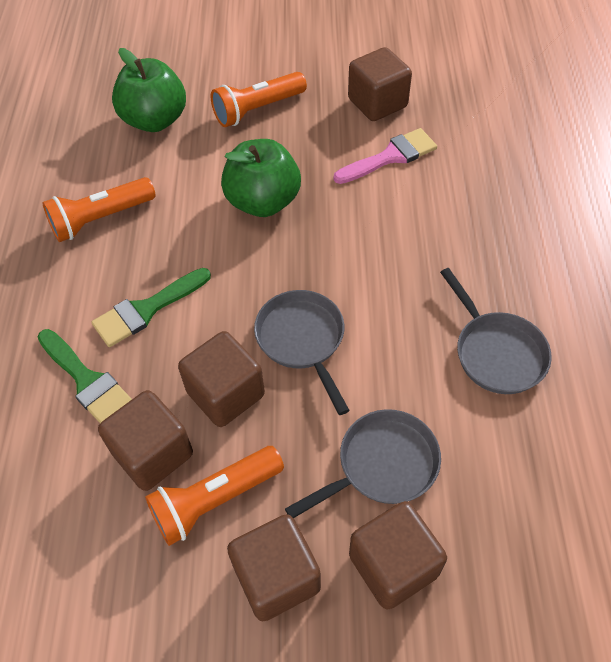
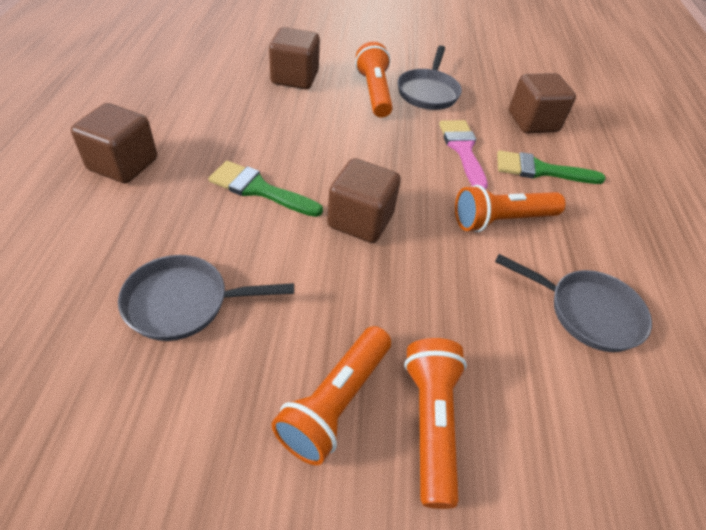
brown cube: 5 -> 4
green apple: 2 -> 0
orange flashlight: 3 -> 4

